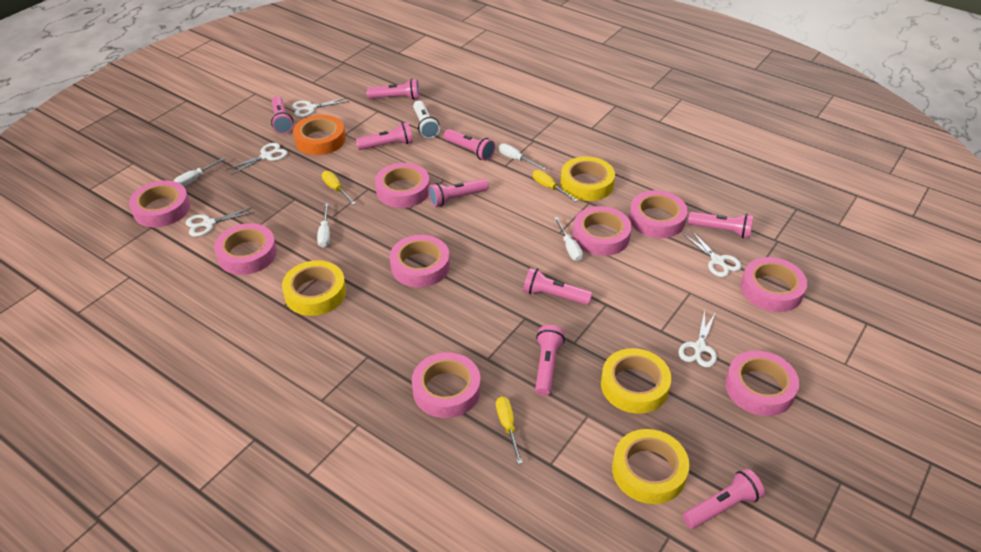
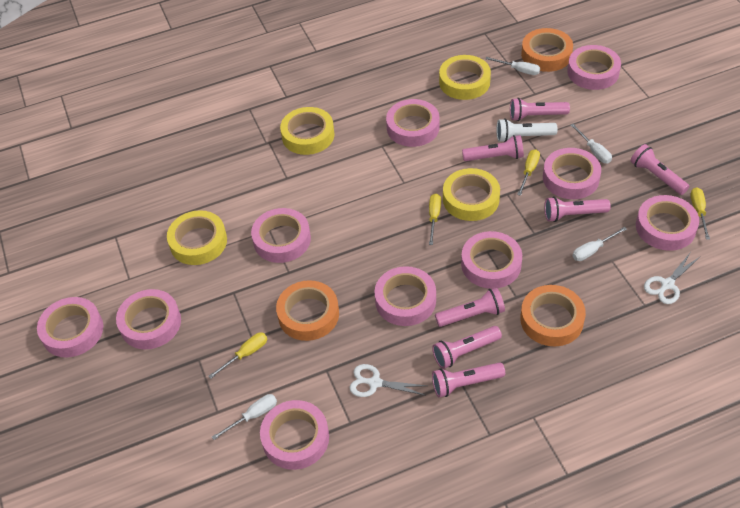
orange tape: 1 -> 3
pink flashlight: 9 -> 7
pink tape: 9 -> 10
white scissors: 5 -> 2
yellow screwdriver: 3 -> 4

